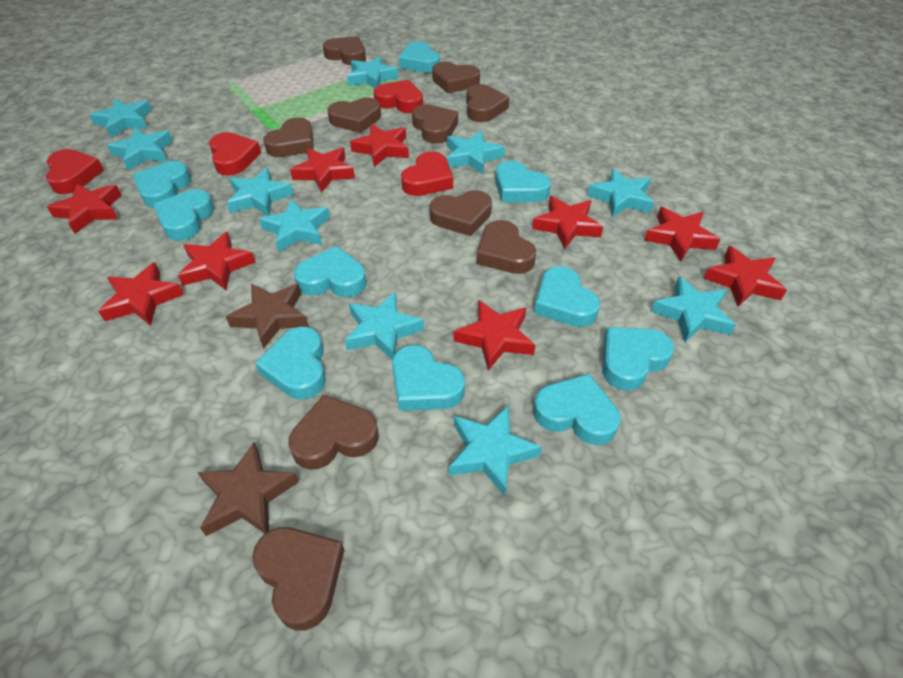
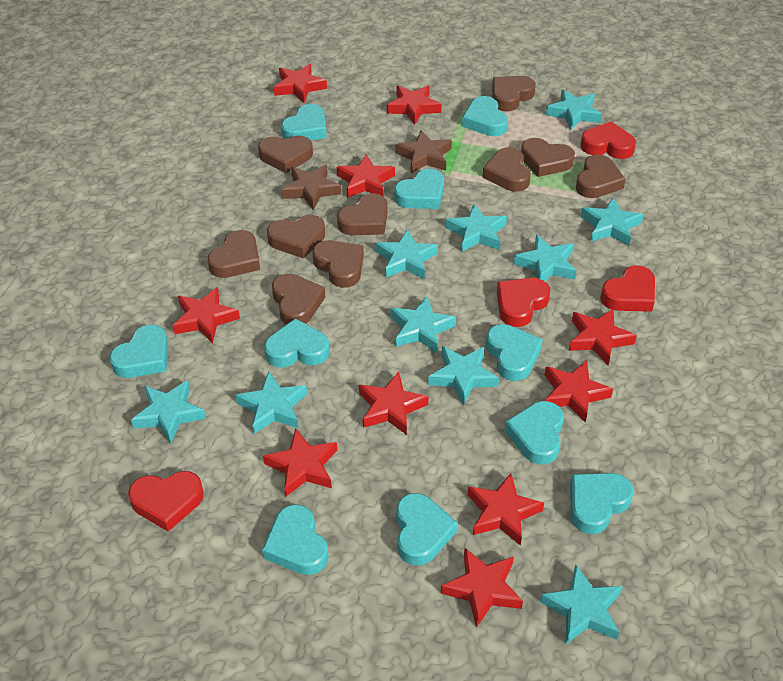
red star: 9 -> 10

